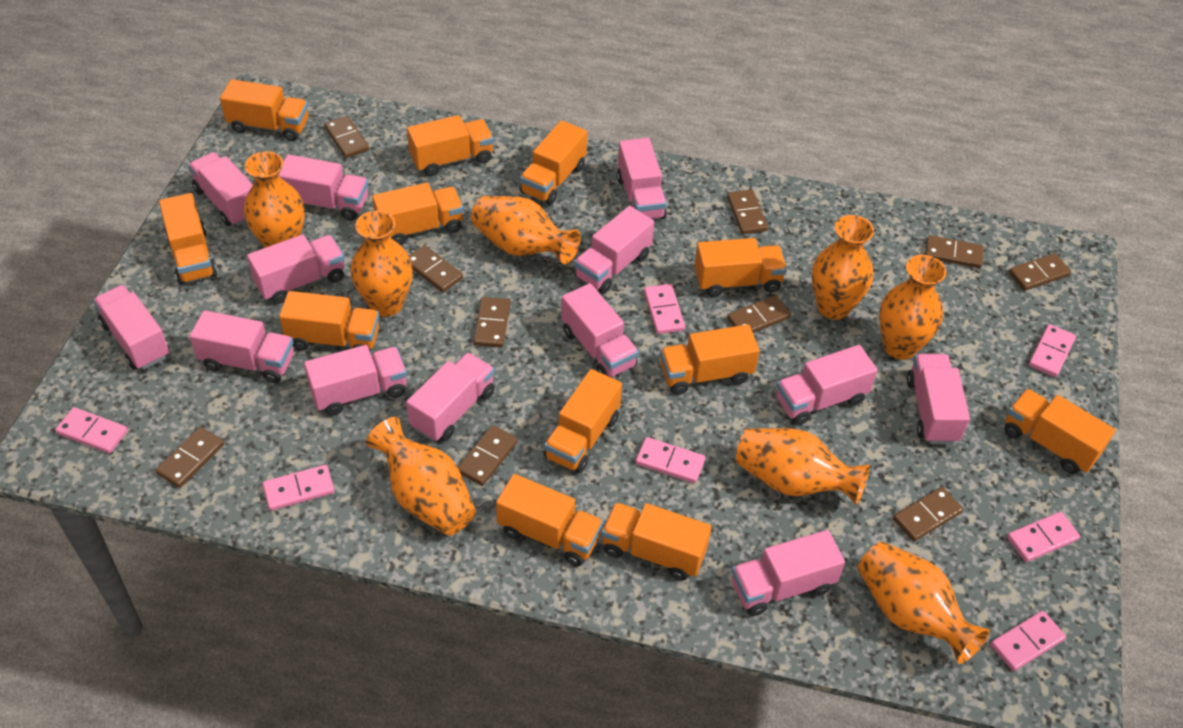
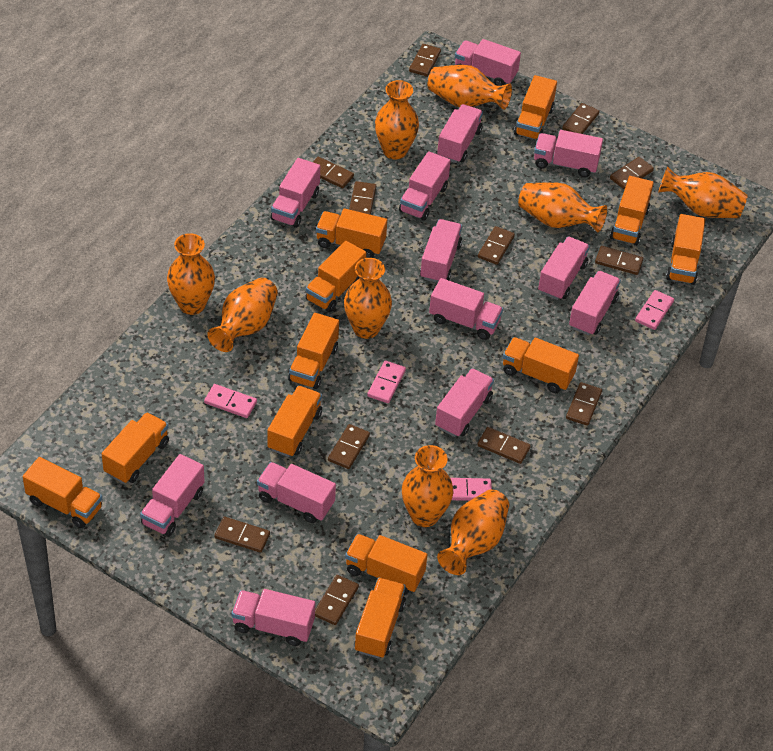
brown domino: 10 -> 12
orange vase: 8 -> 9
pink domino: 7 -> 4

